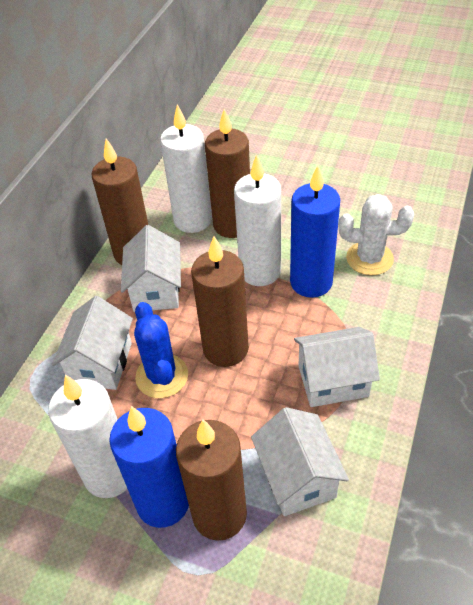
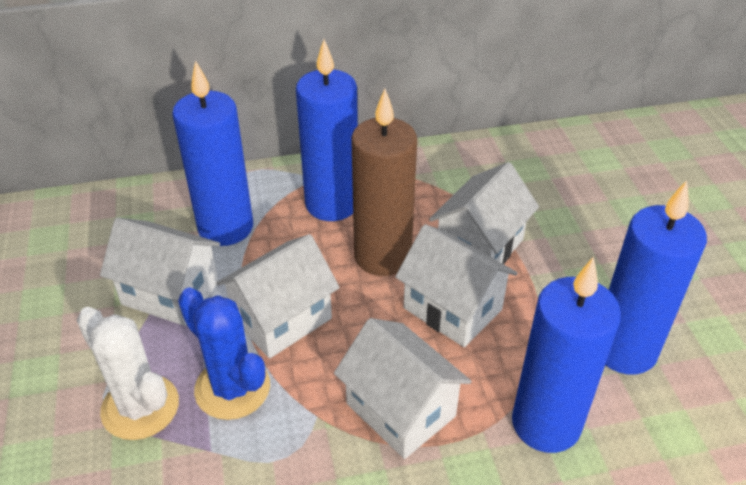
blue candle: 2 -> 4
brown candle: 4 -> 1
white candle: 3 -> 0
white house: 4 -> 5

